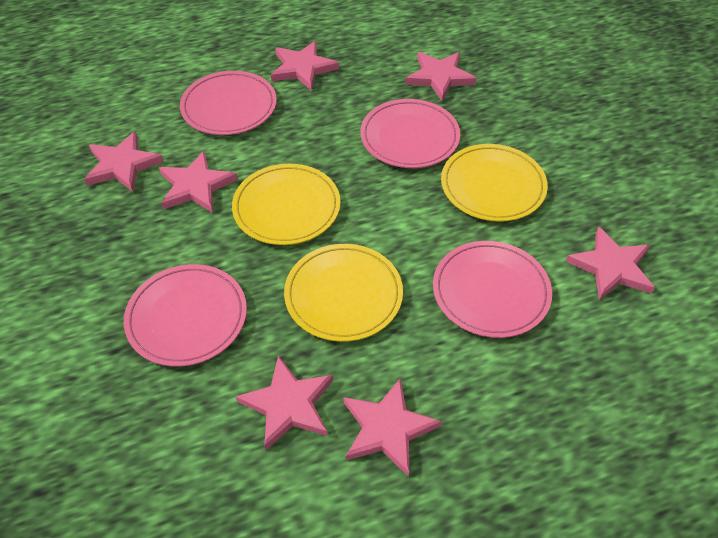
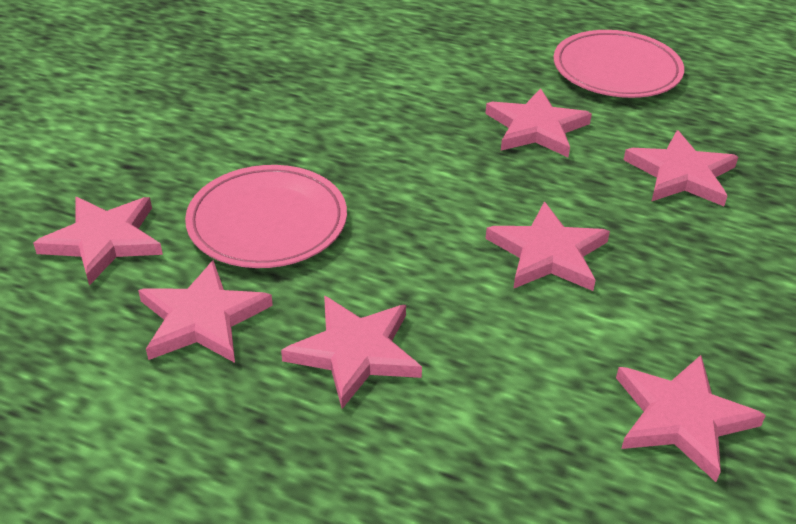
pink plate: 4 -> 2
yellow plate: 3 -> 0

